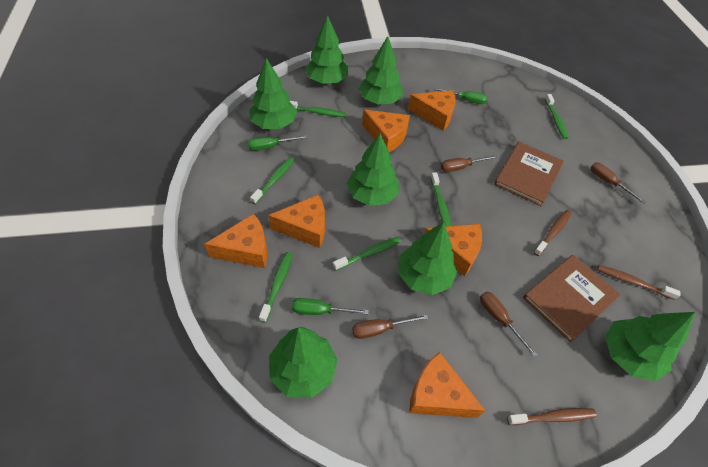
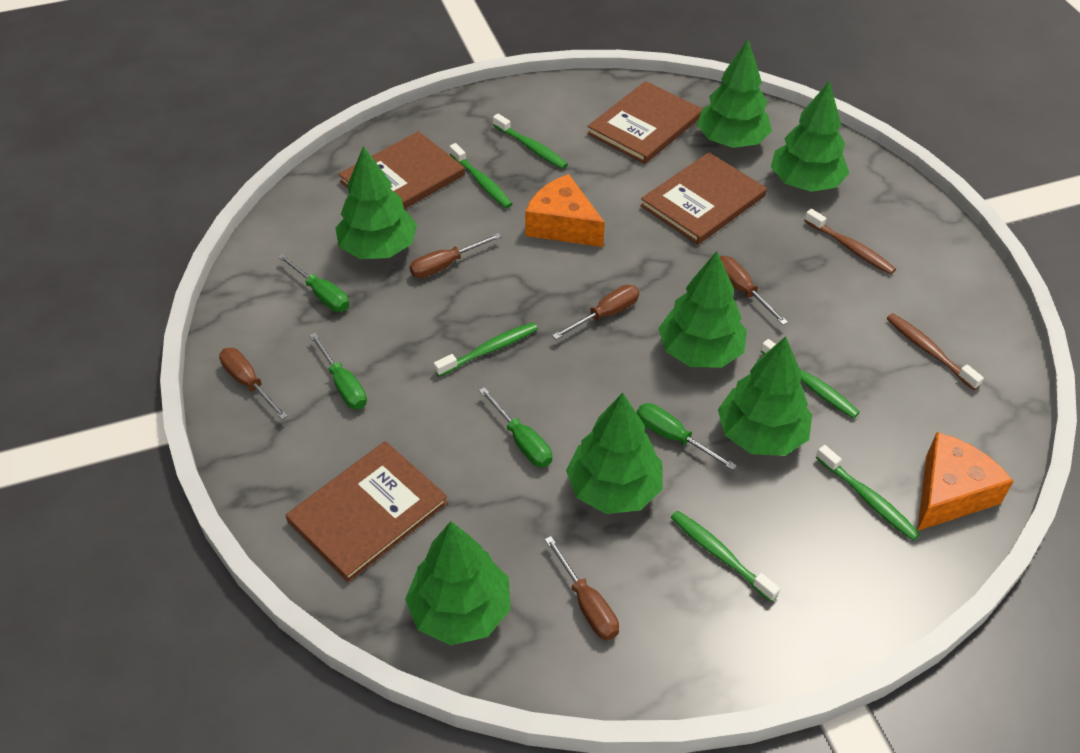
brown book: 2 -> 4
brown screwdriver: 4 -> 5
brown toothbrush: 3 -> 2
green screwdriver: 3 -> 4
orange cheese: 6 -> 2

